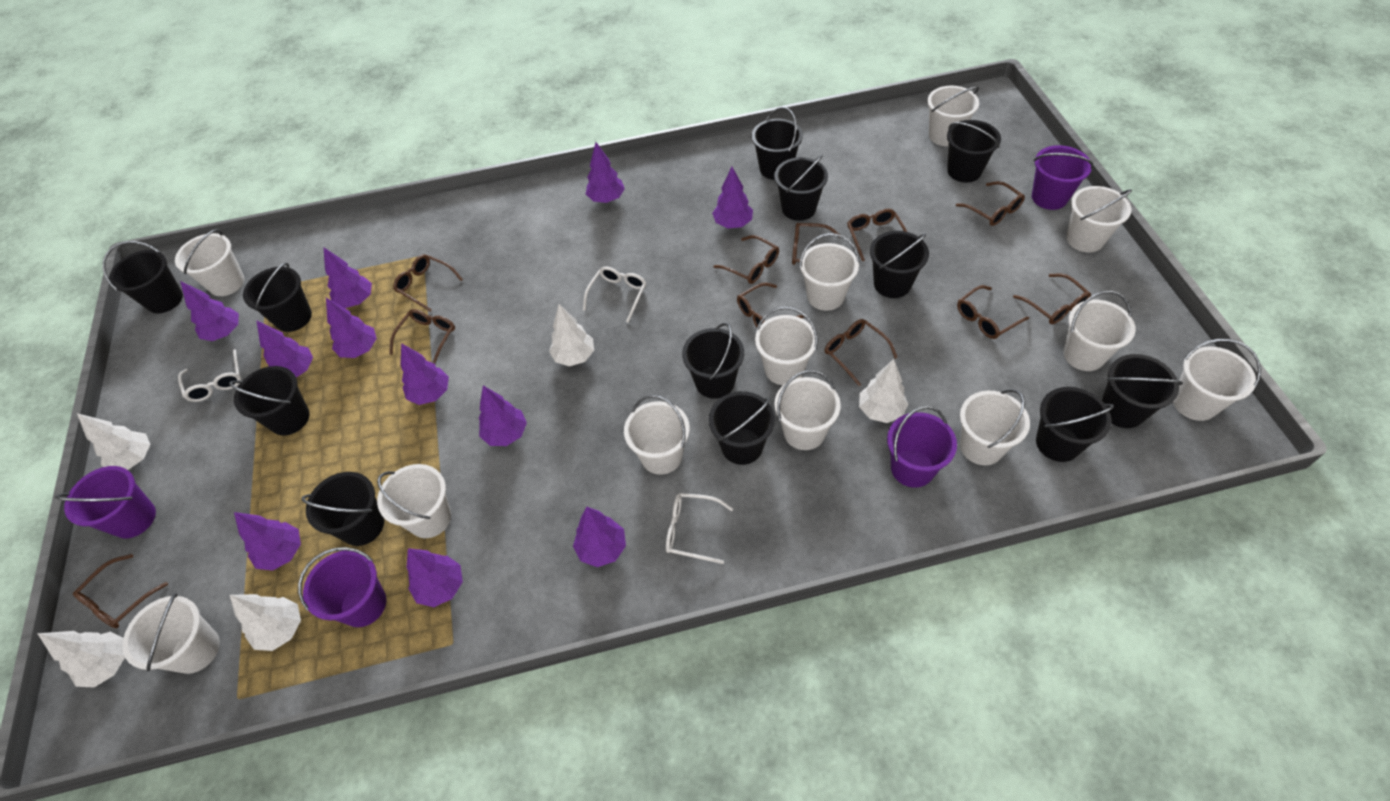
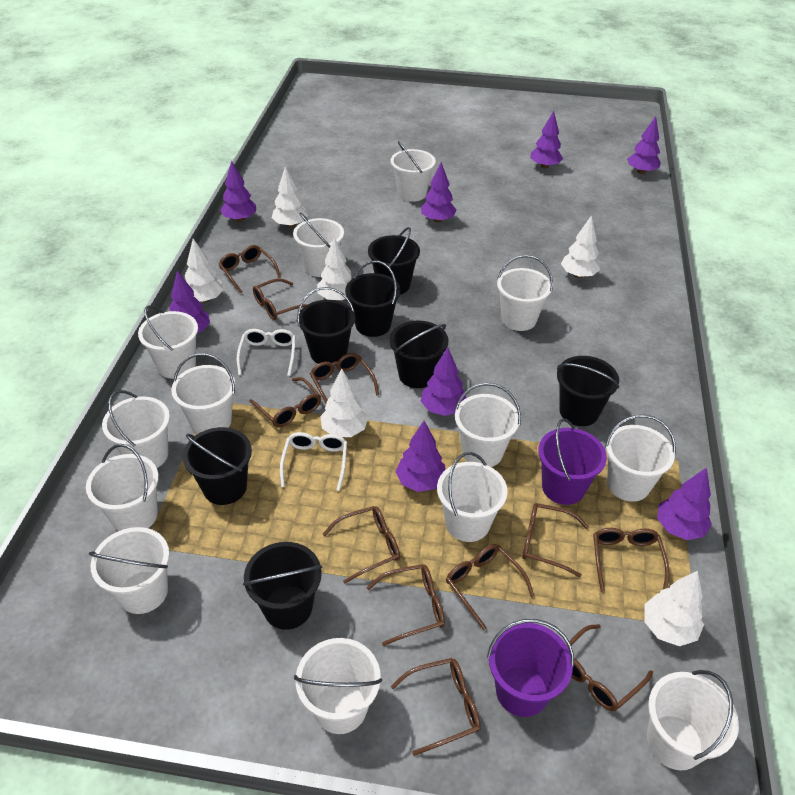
black bucket: 12 -> 7
purple bucket: 4 -> 2
purple tree: 11 -> 8
white bucket: 12 -> 13
white glasses: 3 -> 2
white tree: 5 -> 6

